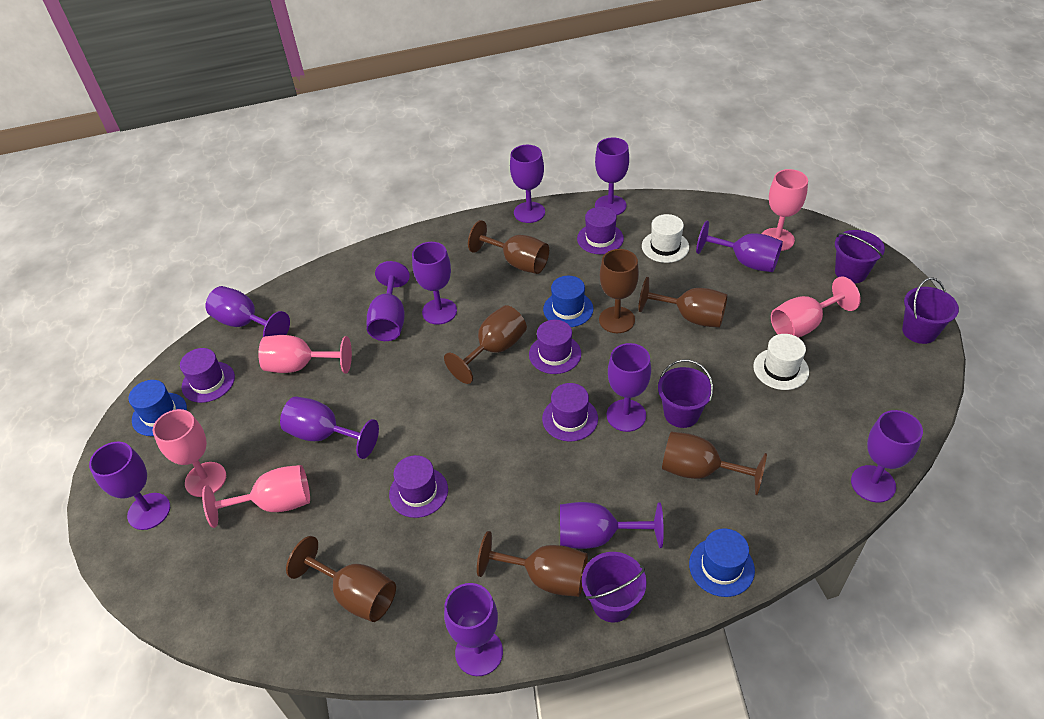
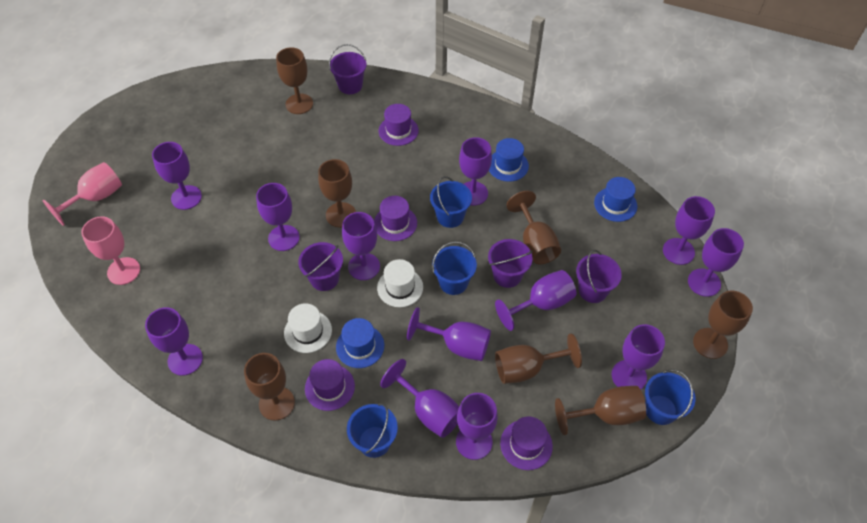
blue bucket: 0 -> 4
pink goblet: 5 -> 2
purple hat: 5 -> 4

